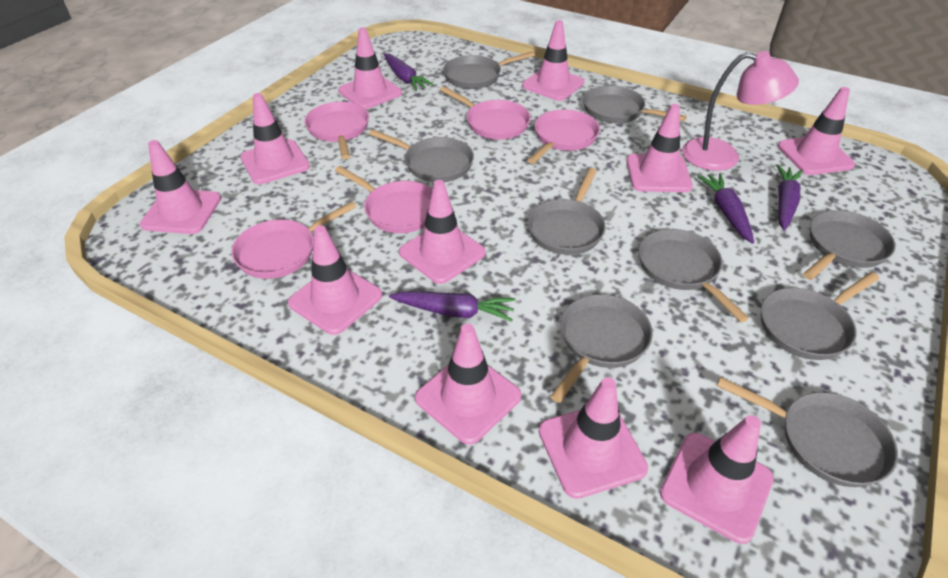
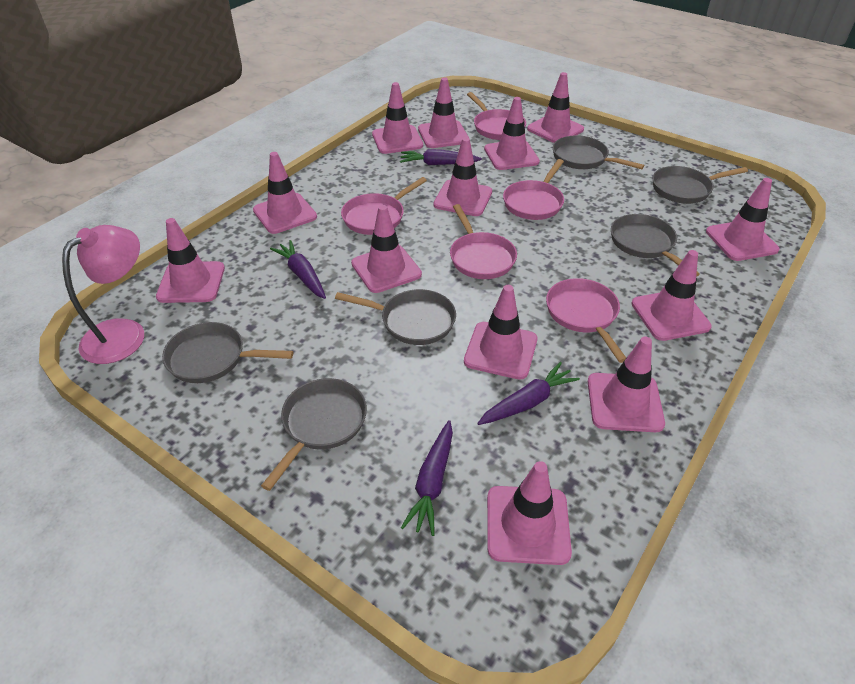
grey pan: 9 -> 6
pink traffic cone: 11 -> 13

